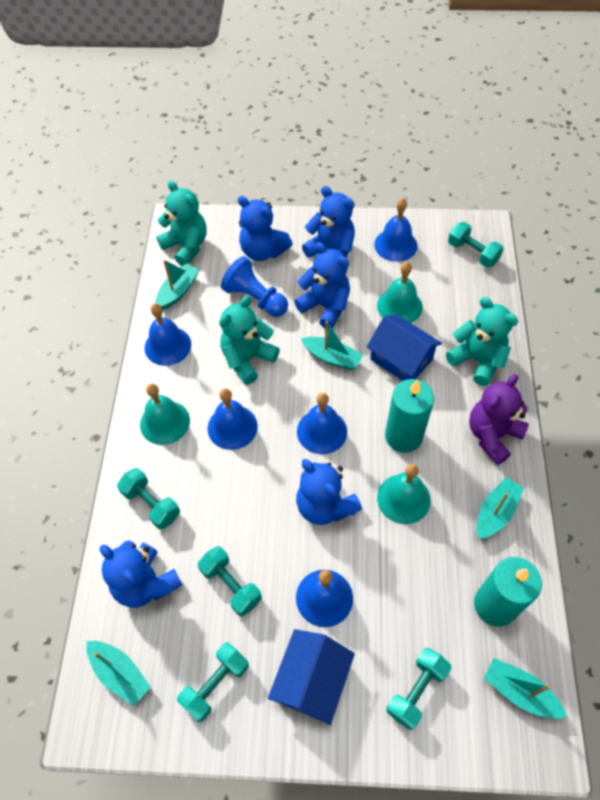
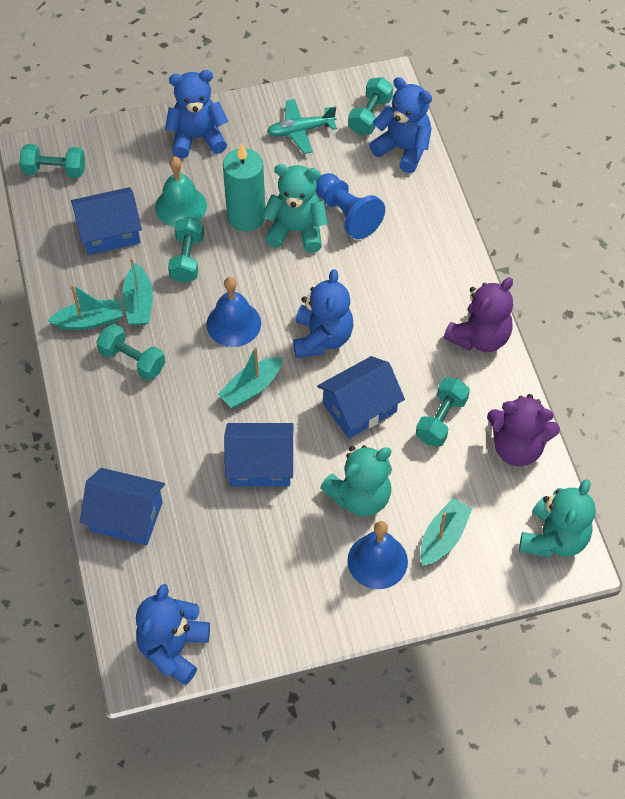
blue bell: 5 -> 2
blue house: 2 -> 4
blue teddy bear: 5 -> 4
purple teddy bear: 1 -> 2
turquoise bell: 3 -> 1
turquoise boat: 5 -> 4
turquoise candle: 2 -> 1
turquoise plane: 0 -> 1

